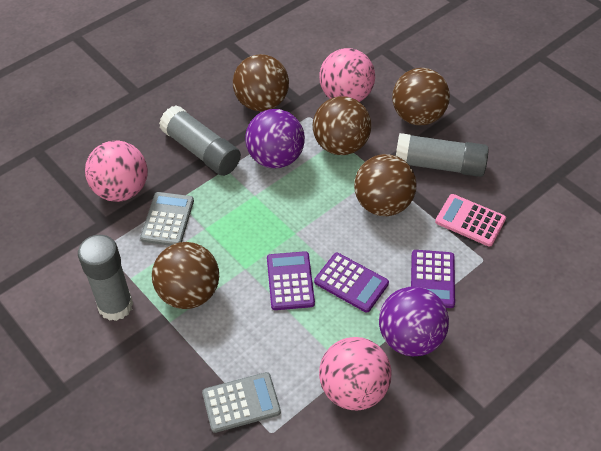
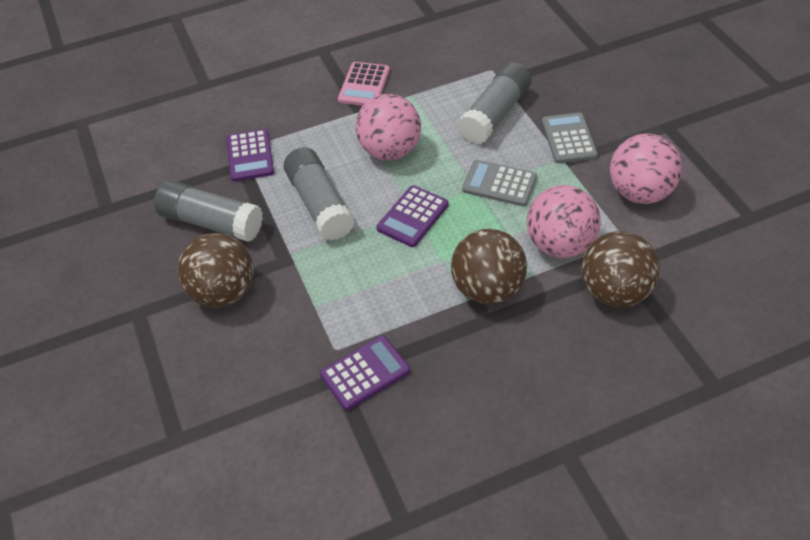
brown ball: 5 -> 3
purple ball: 2 -> 0

